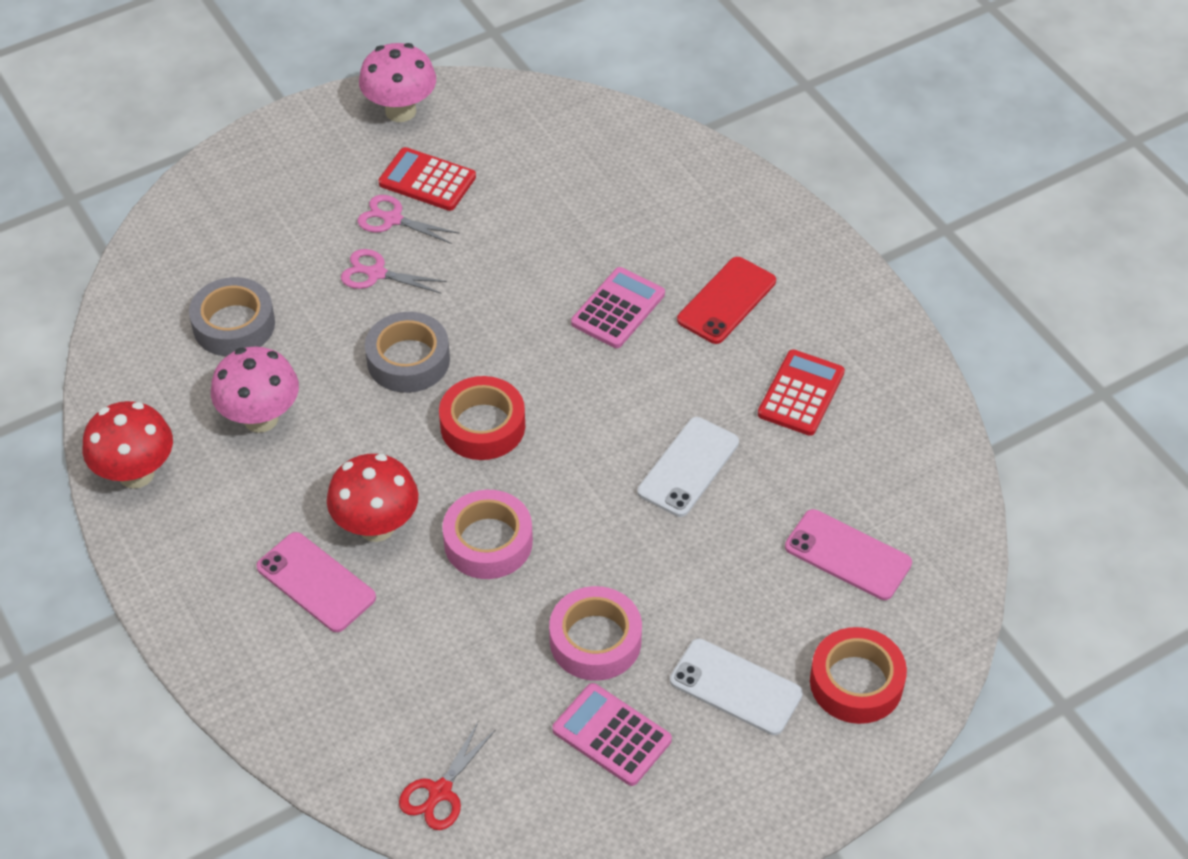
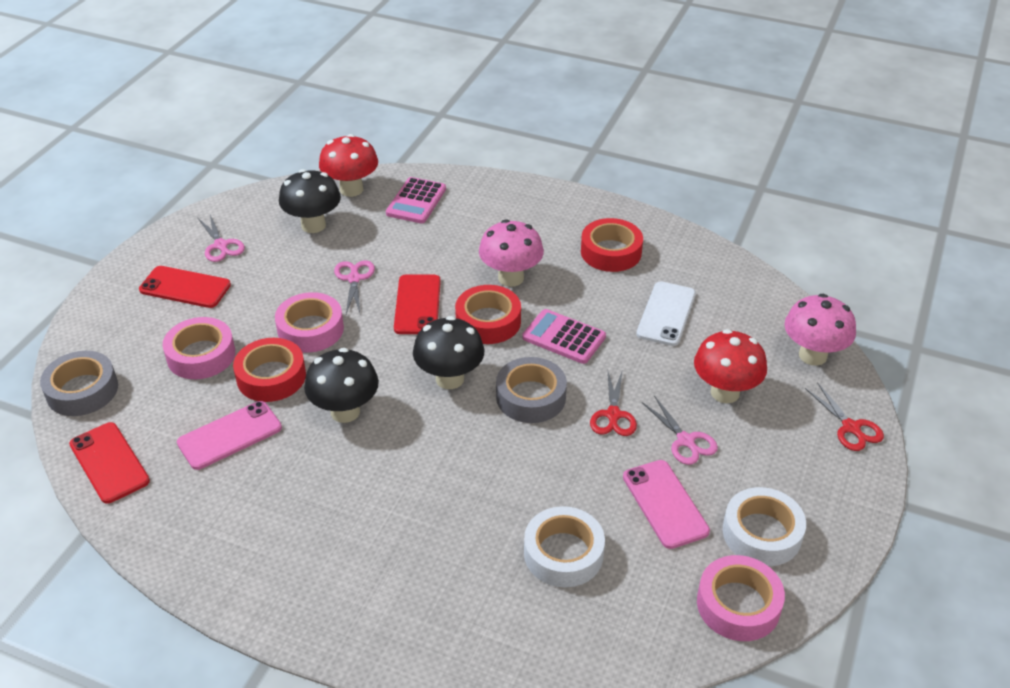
black mushroom: 0 -> 3
pink scissors: 2 -> 3
pink tape: 2 -> 3
red calculator: 2 -> 0
red phone: 1 -> 3
red scissors: 1 -> 2
red tape: 2 -> 3
white phone: 2 -> 1
white tape: 0 -> 2

